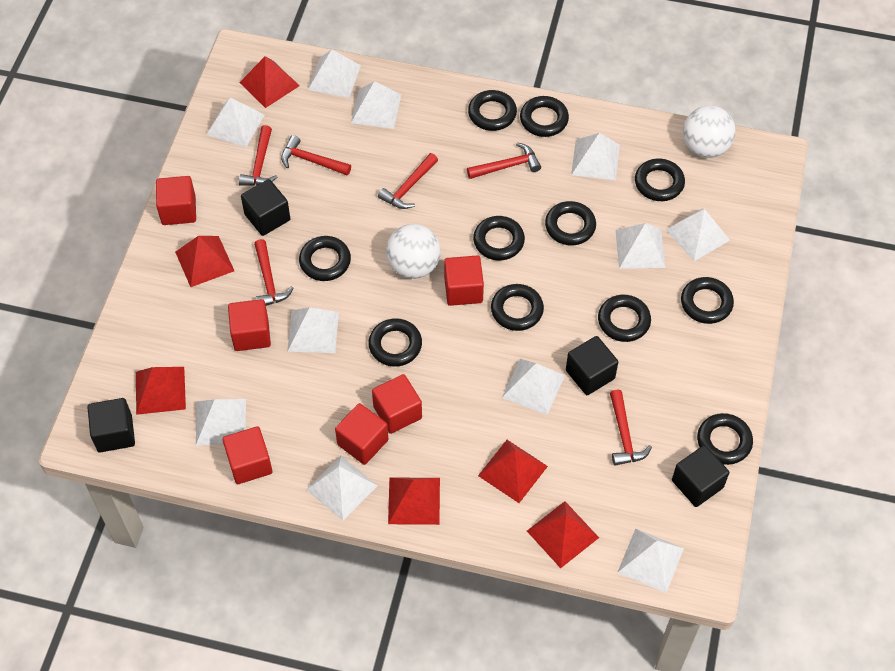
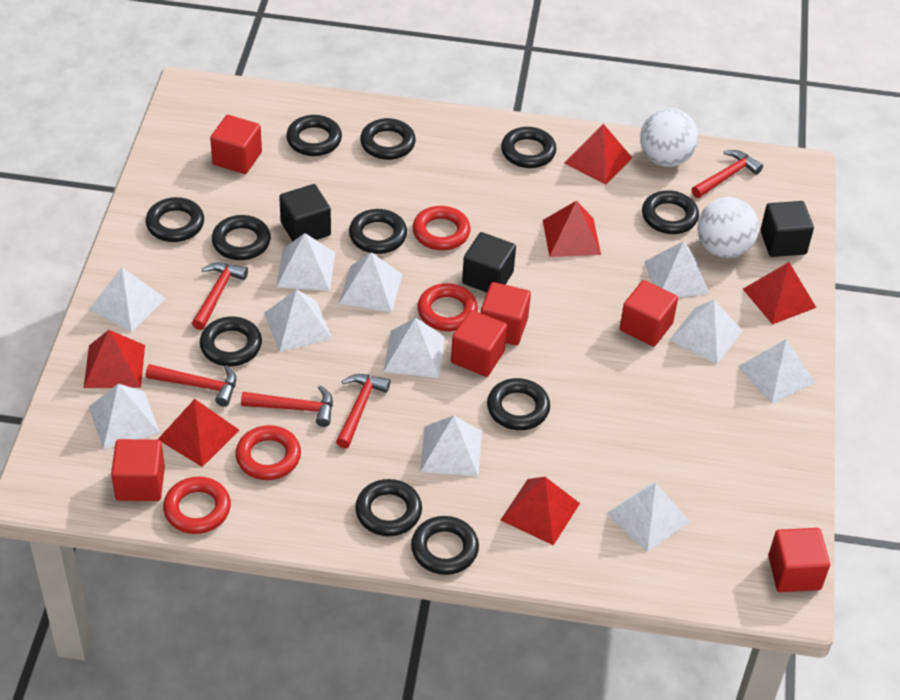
black cube: 4 -> 3
red hammer: 6 -> 5
red ring: 0 -> 4

